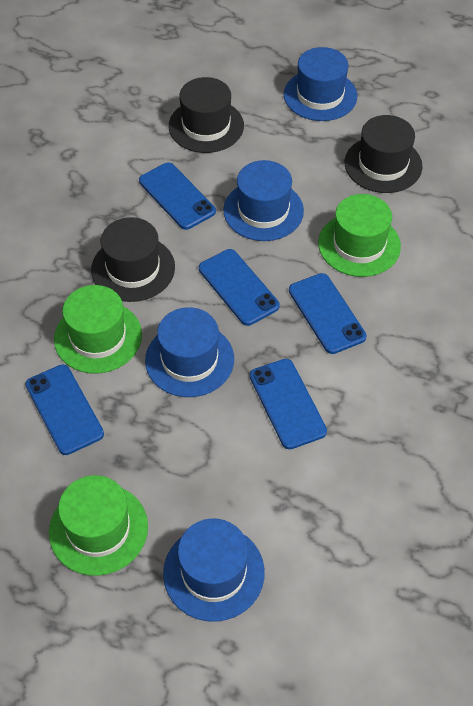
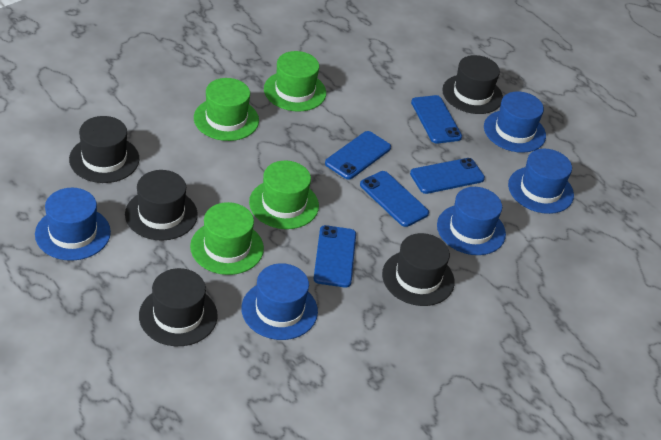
black hat: 3 -> 5
blue hat: 4 -> 5
green hat: 3 -> 4

